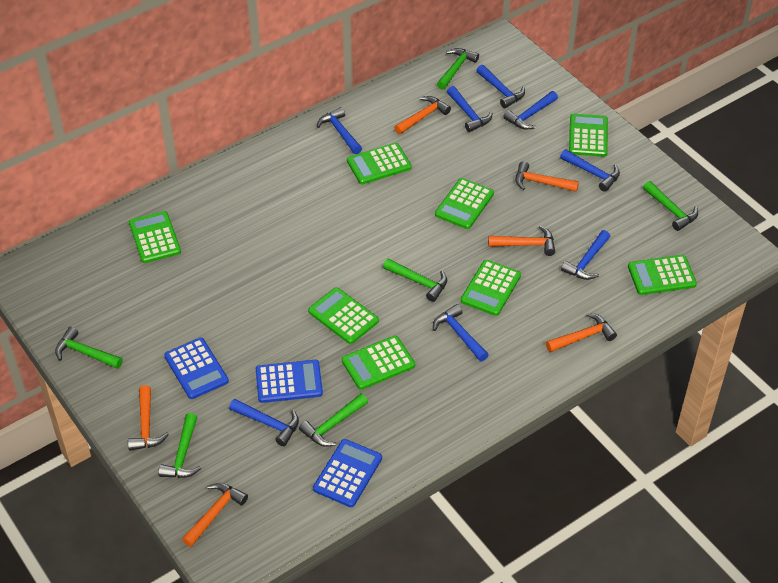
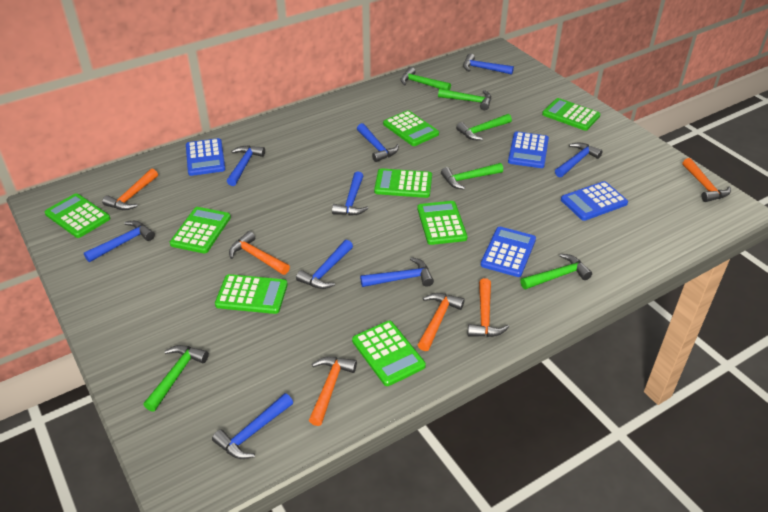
blue calculator: 3 -> 4
blue hammer: 8 -> 9

